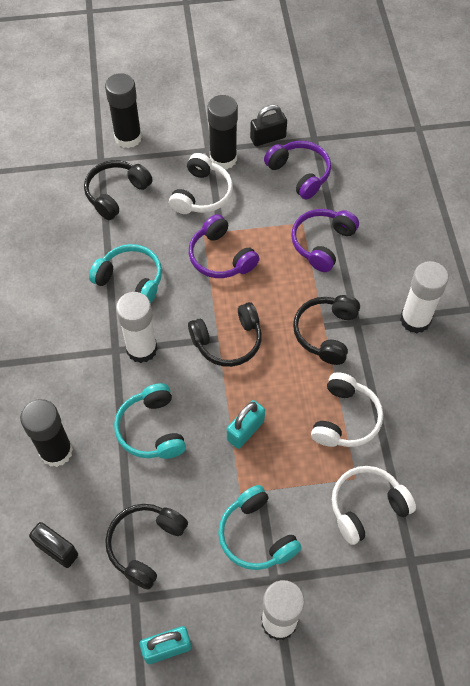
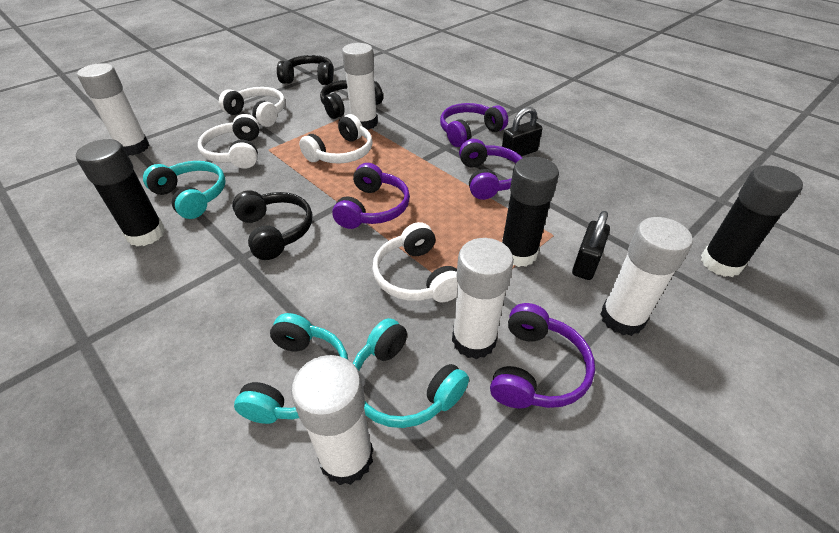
black headphones: 4 -> 3
purple headphones: 3 -> 4
turquoise padlock: 2 -> 0
white glue stick: 3 -> 5
white headphones: 3 -> 4

